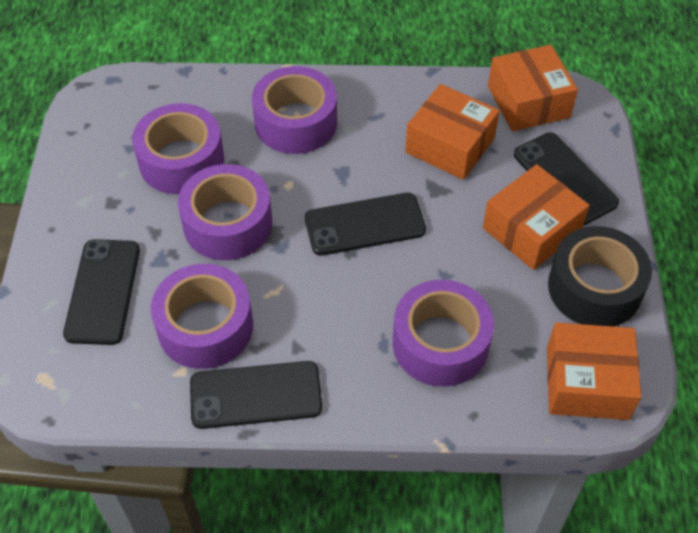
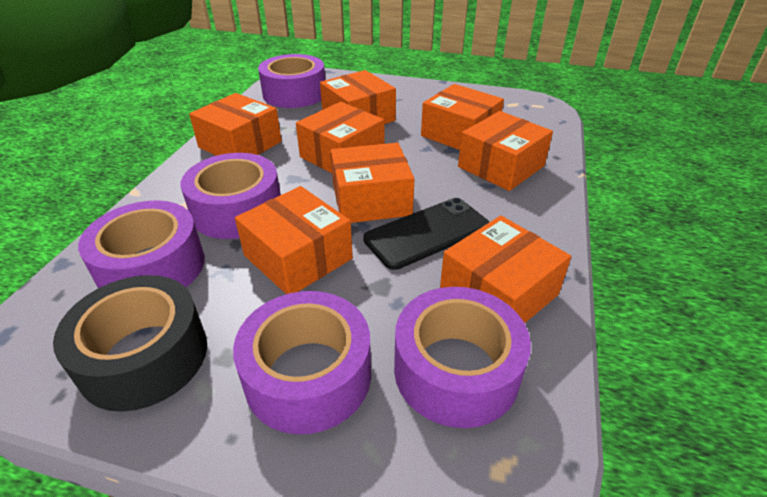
black phone: 4 -> 1
orange box: 4 -> 8

